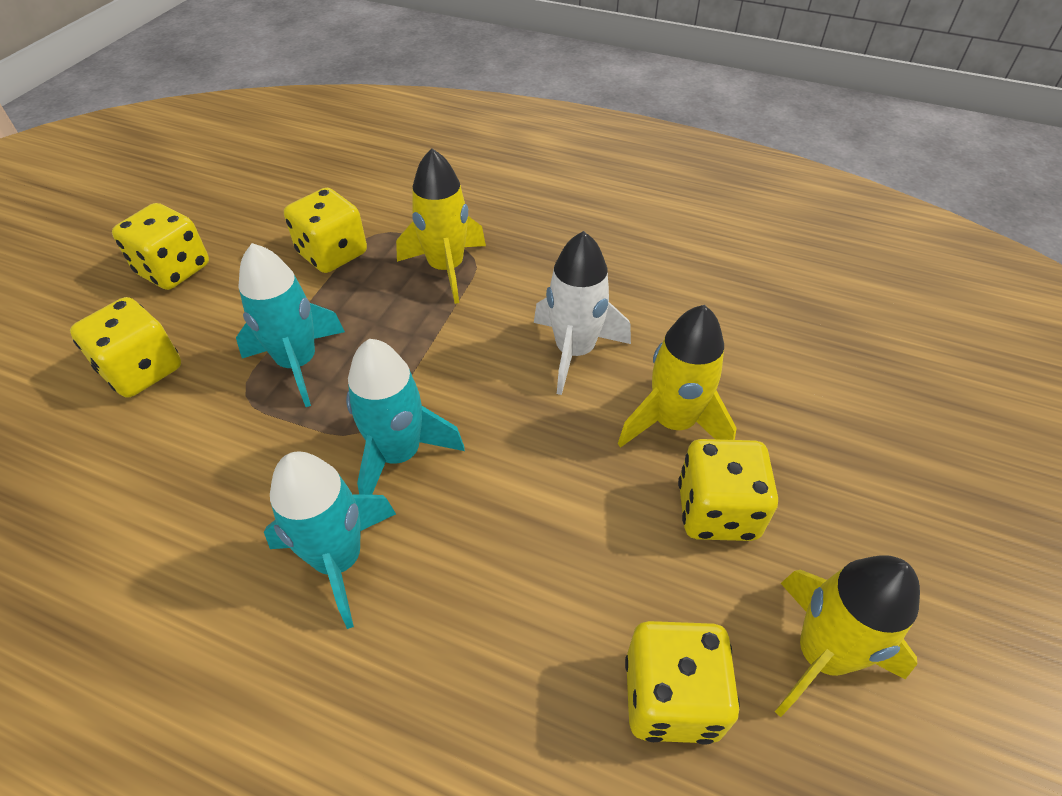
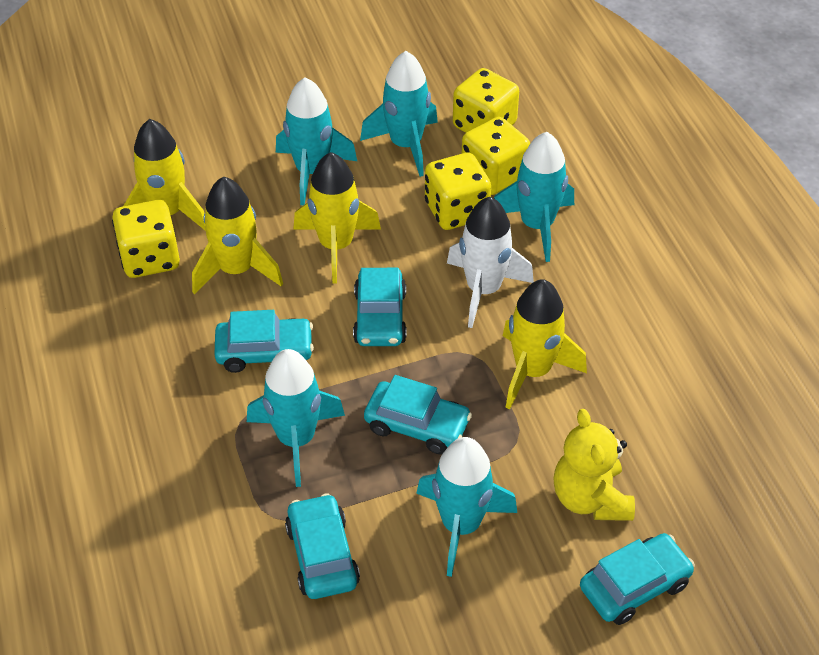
turquoise car: 0 -> 5
turquoise rocket: 3 -> 5
yellow dice: 5 -> 4
yellow rocket: 3 -> 4
yellow teddy bear: 0 -> 1

